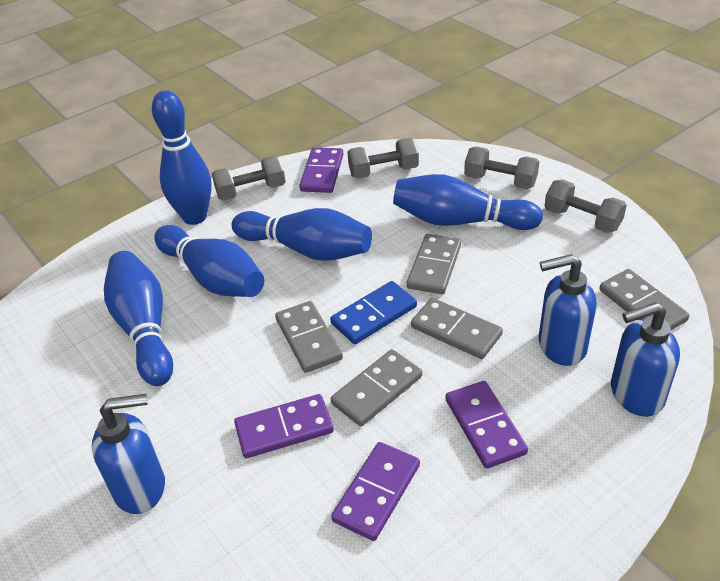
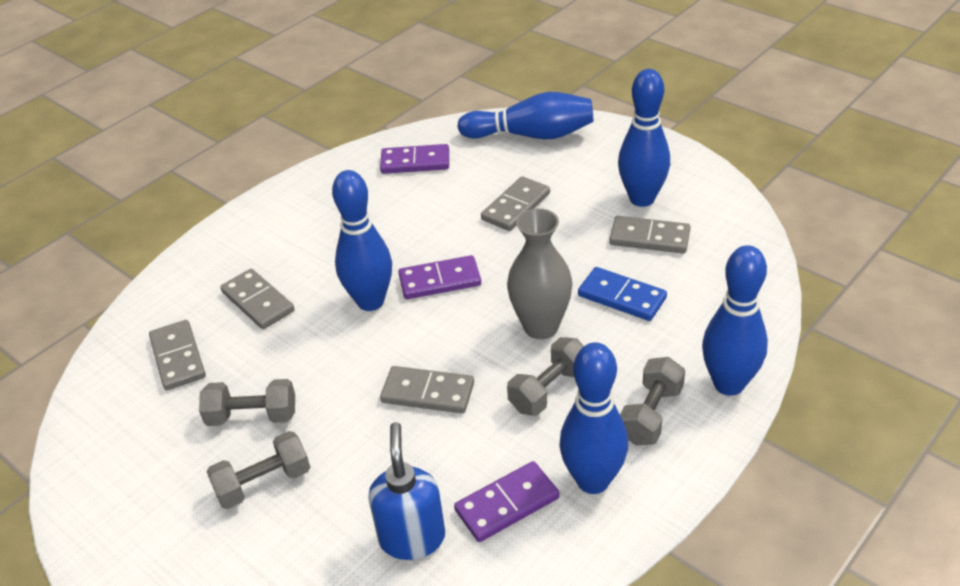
blue soap dispenser: 3 -> 1
grey vase: 0 -> 1
purple domino: 4 -> 3

